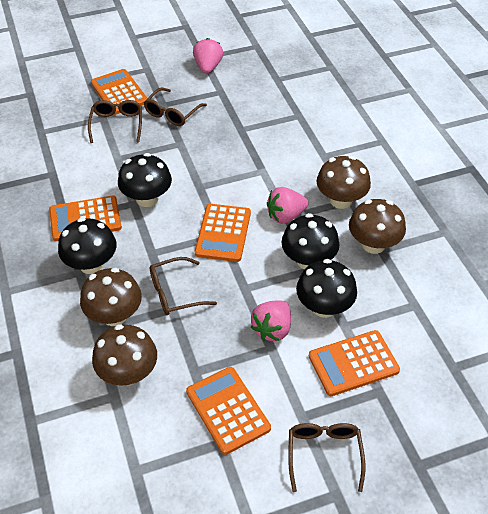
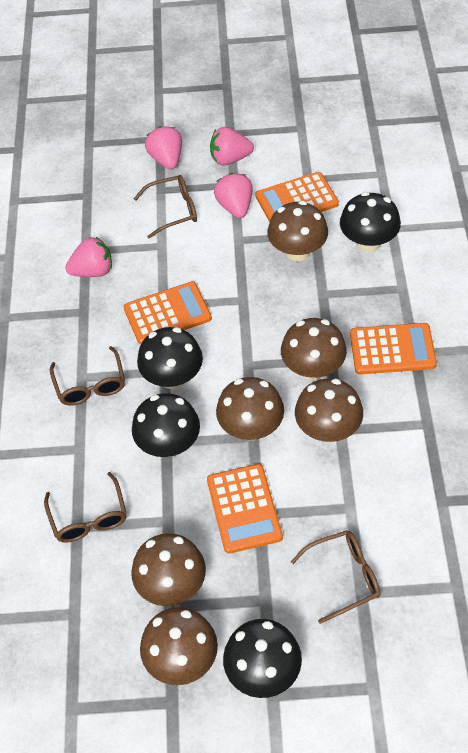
brown mushroom: 4 -> 6
orange calculator: 5 -> 4
pink strawberry: 3 -> 4

